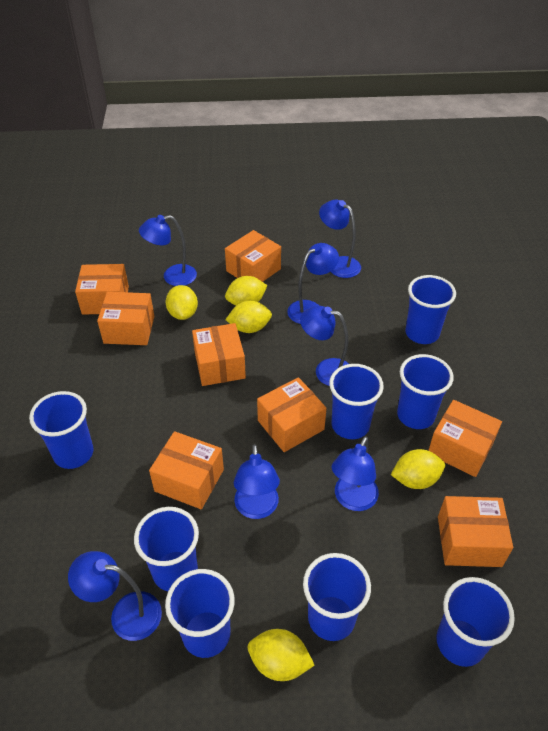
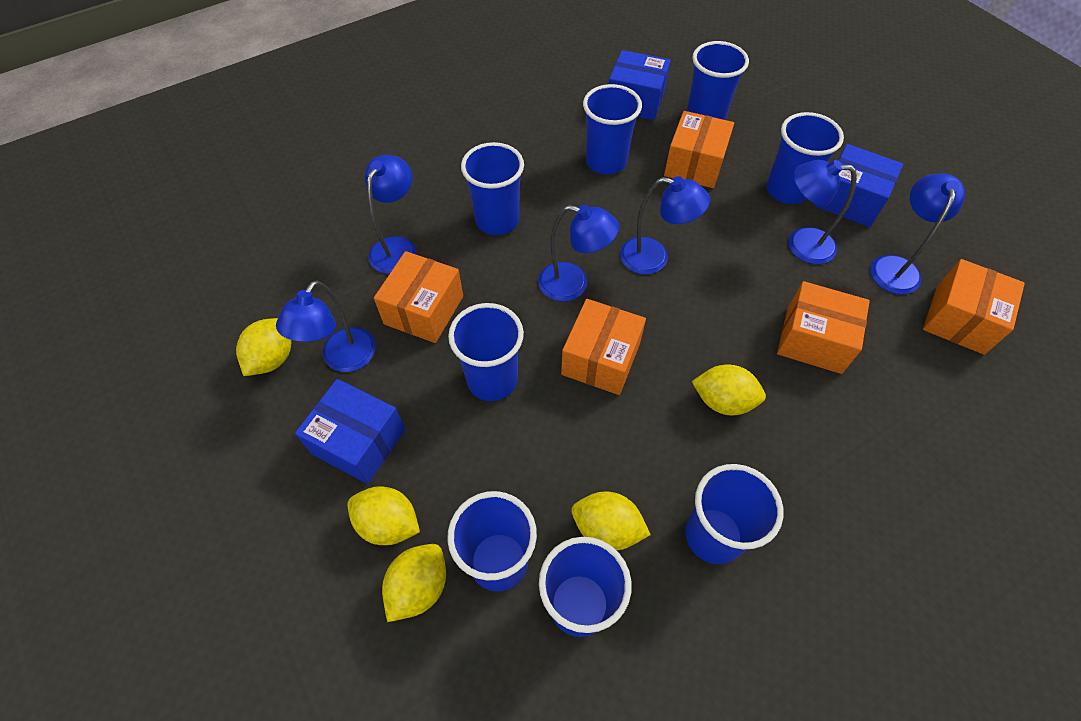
blue box: 0 -> 3
blue lamp: 7 -> 6
orange box: 8 -> 5

